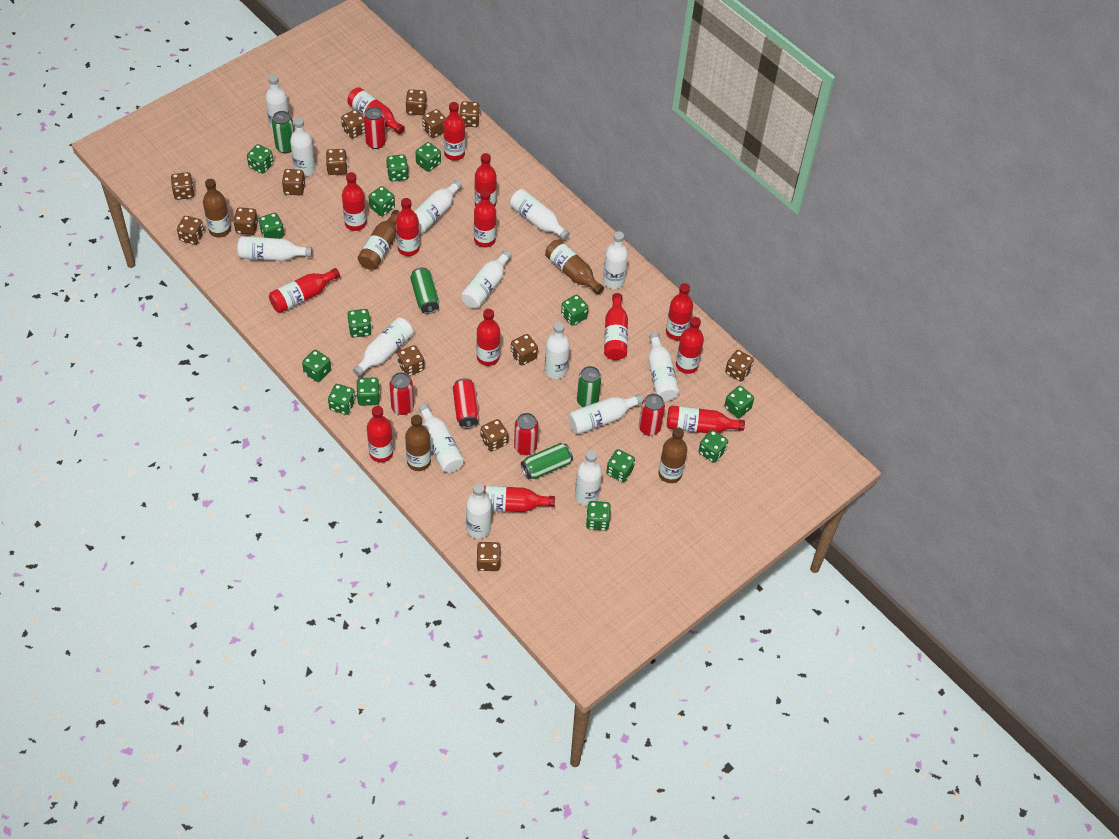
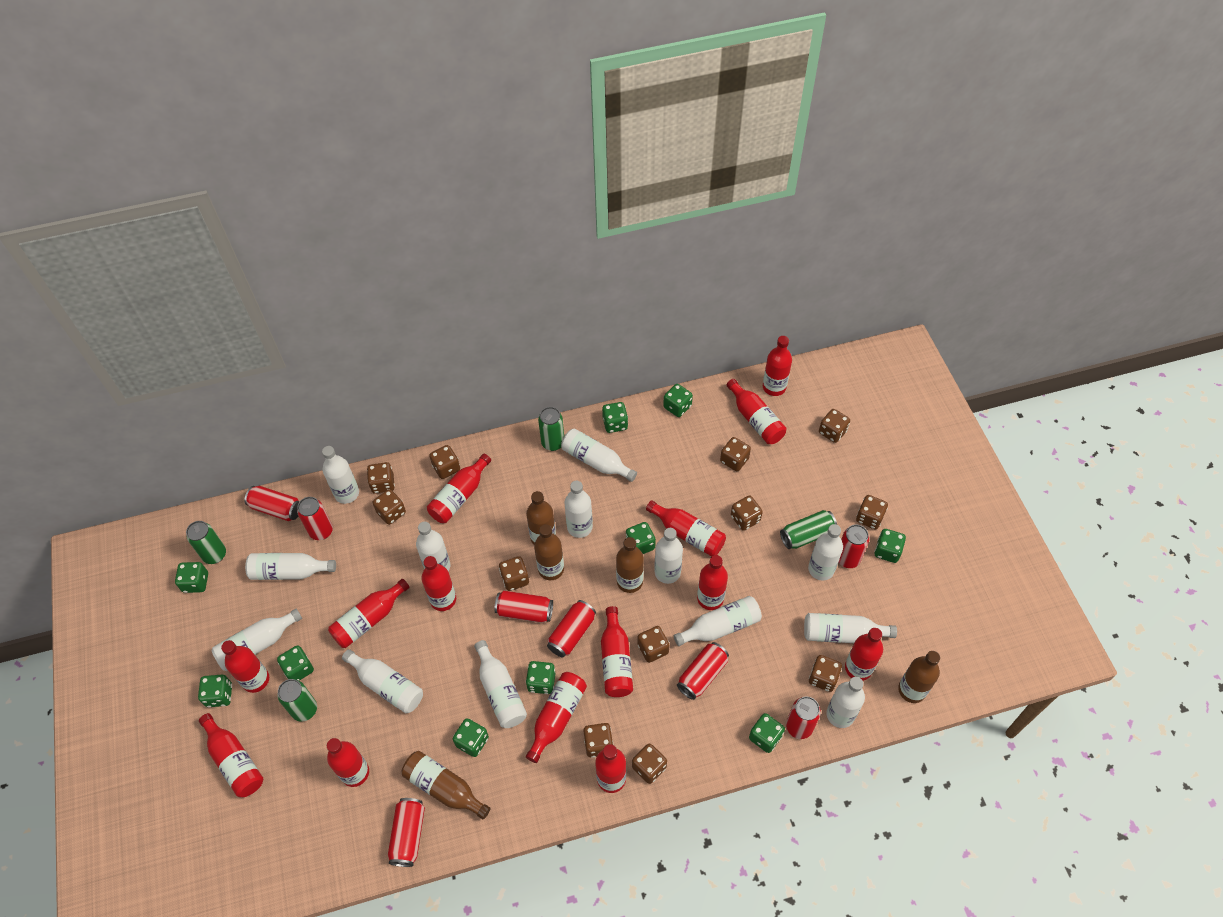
brown dice: 14 -> 12
green dice: 14 -> 10
red can: 5 -> 8
white bottle: 14 -> 13

